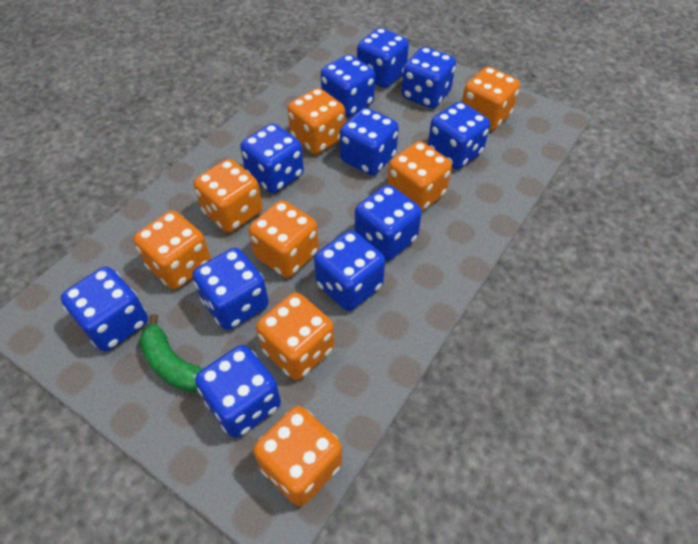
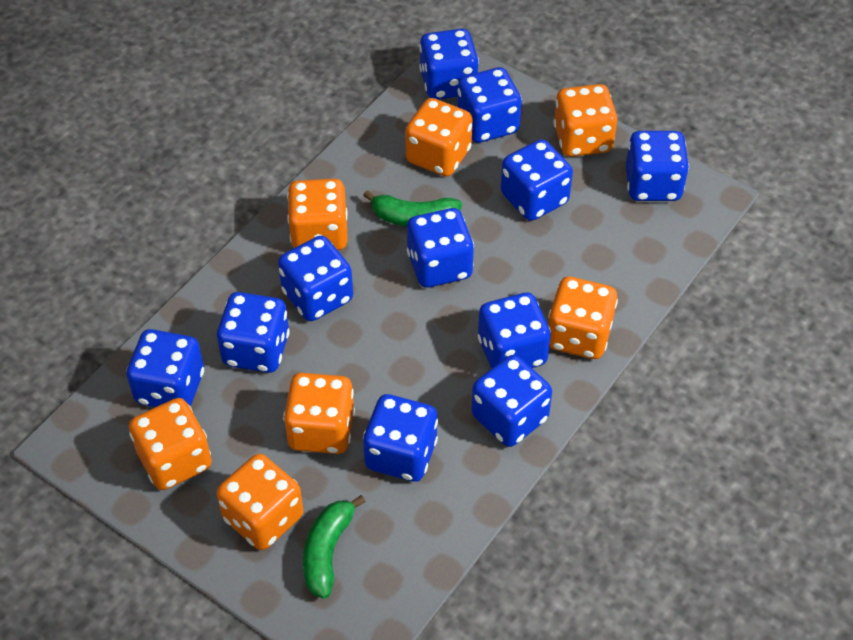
green banana: 1 -> 2
orange dice: 8 -> 7

